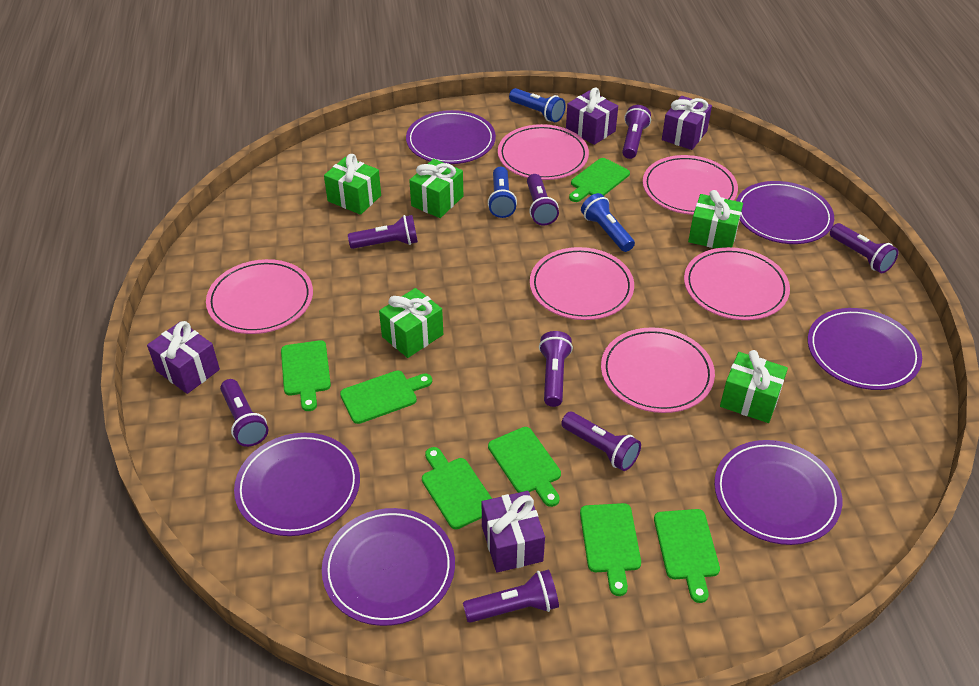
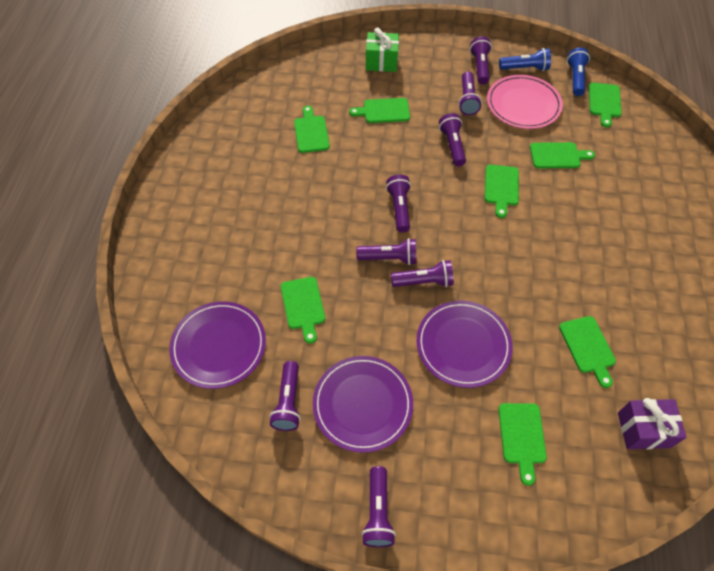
blue flashlight: 3 -> 2
green cutting board: 7 -> 8
green gift: 5 -> 1
pink plate: 6 -> 1
purple gift: 4 -> 1
purple plate: 6 -> 3

